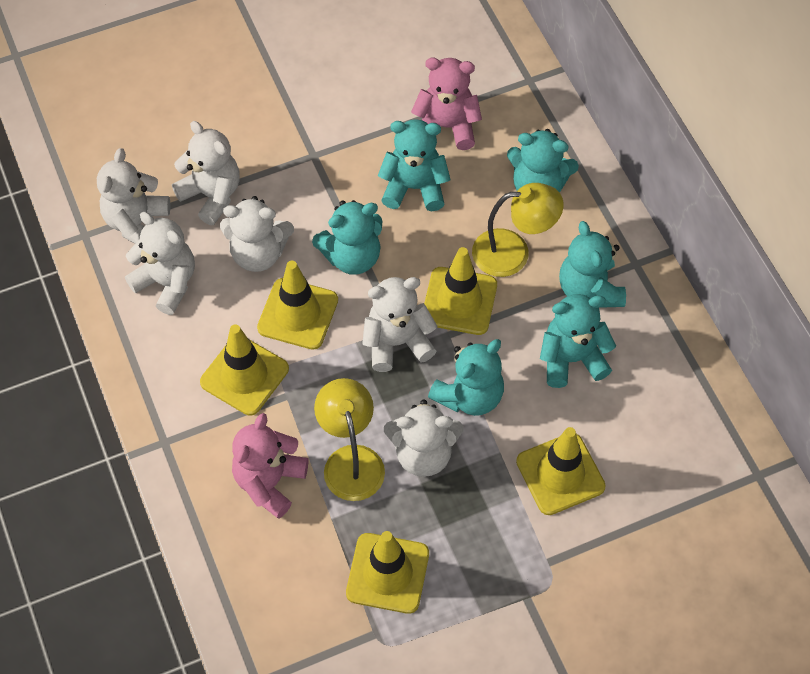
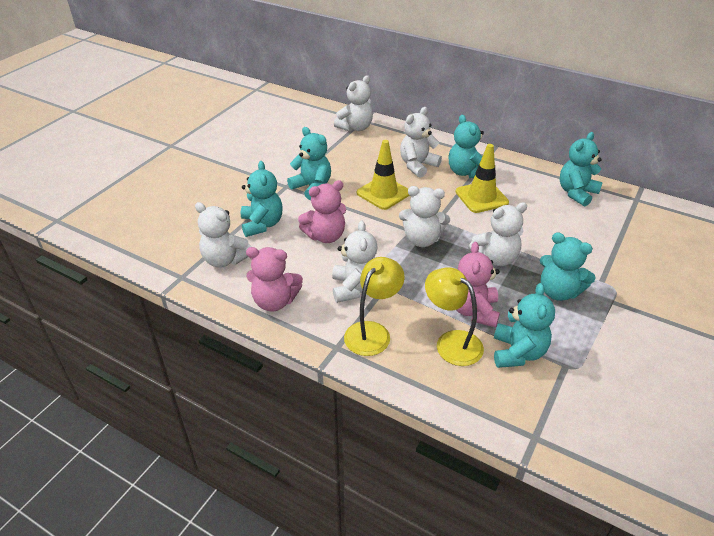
pink teddy bear: 2 -> 3
yellow traffic cone: 5 -> 2

